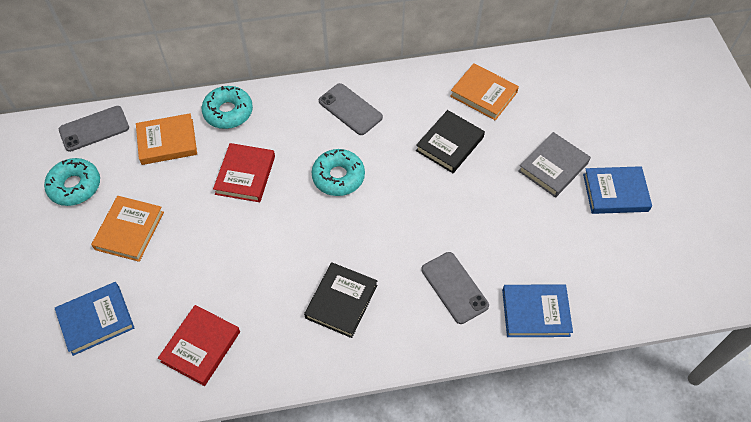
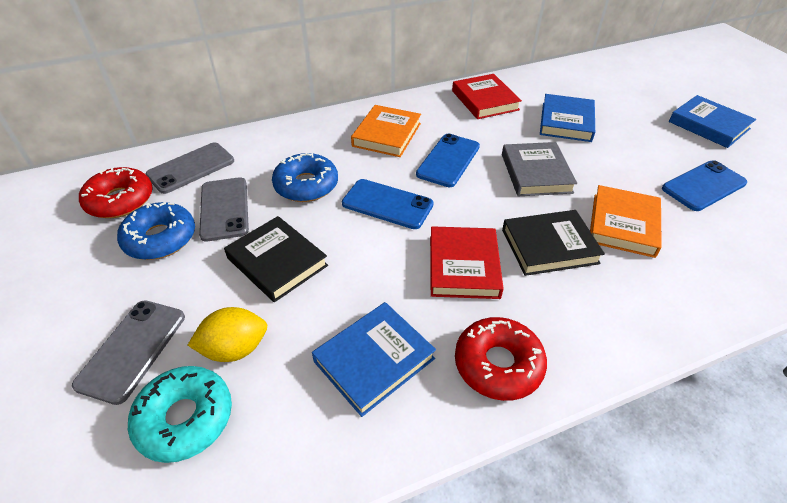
blue donut: 0 -> 2
blue phone: 0 -> 3
orange book: 3 -> 2
red donut: 0 -> 2
turquoise donut: 3 -> 1
yellow lemon: 0 -> 1

